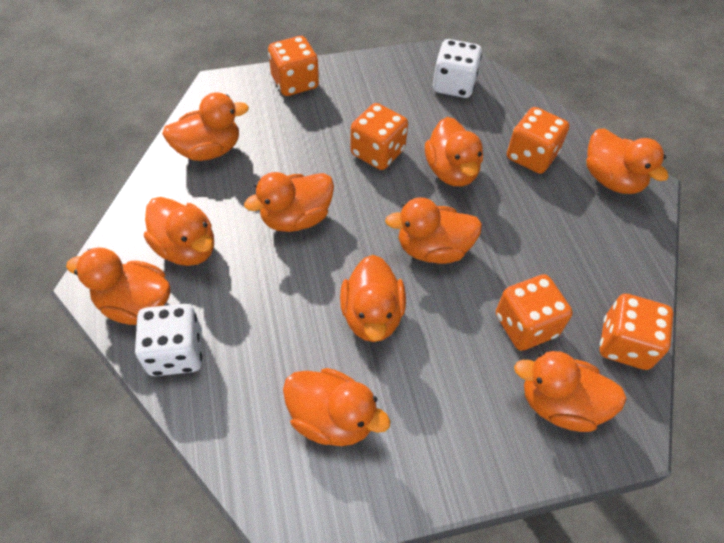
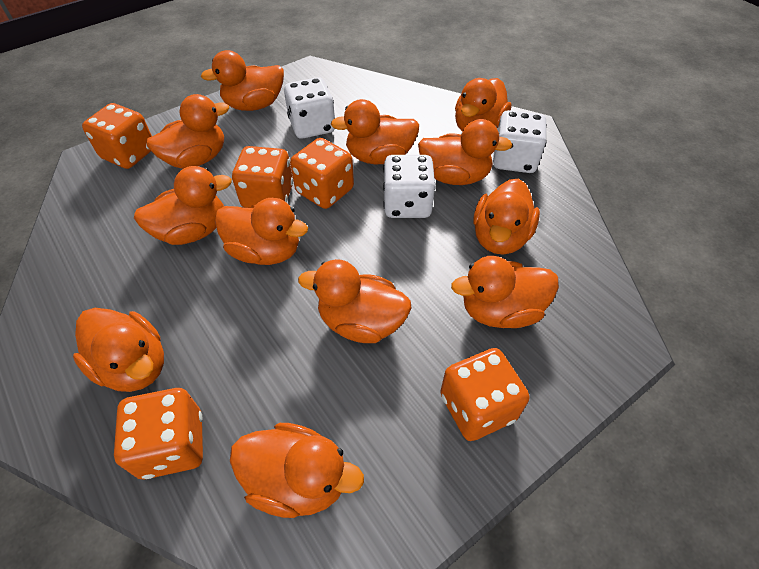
orange duck: 10 -> 12
white dice: 2 -> 3

